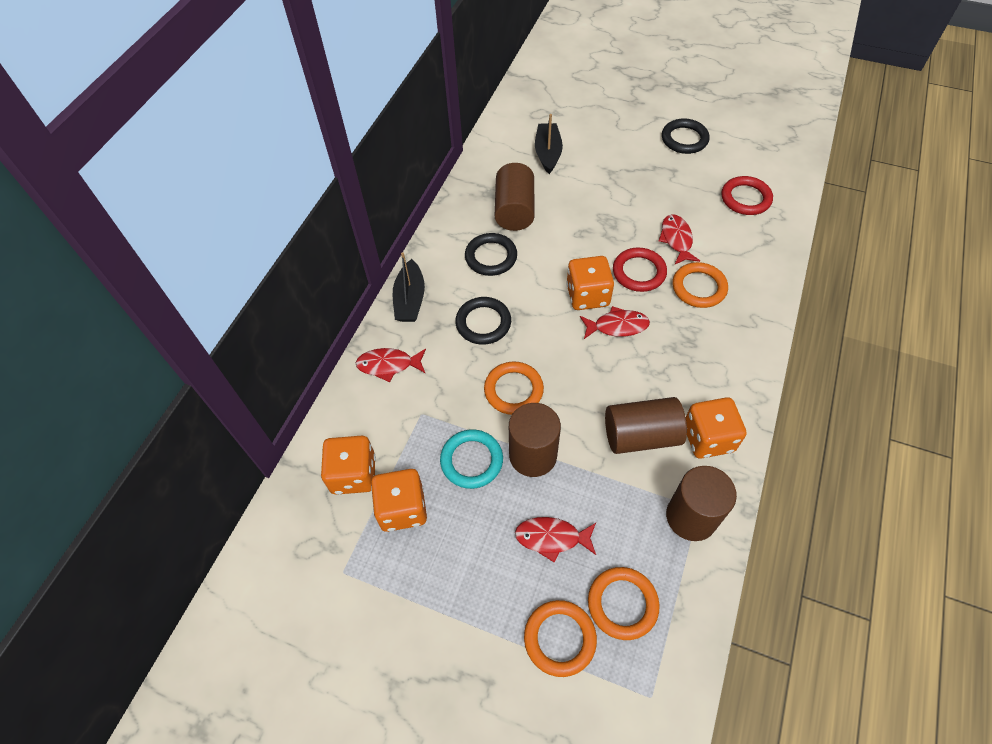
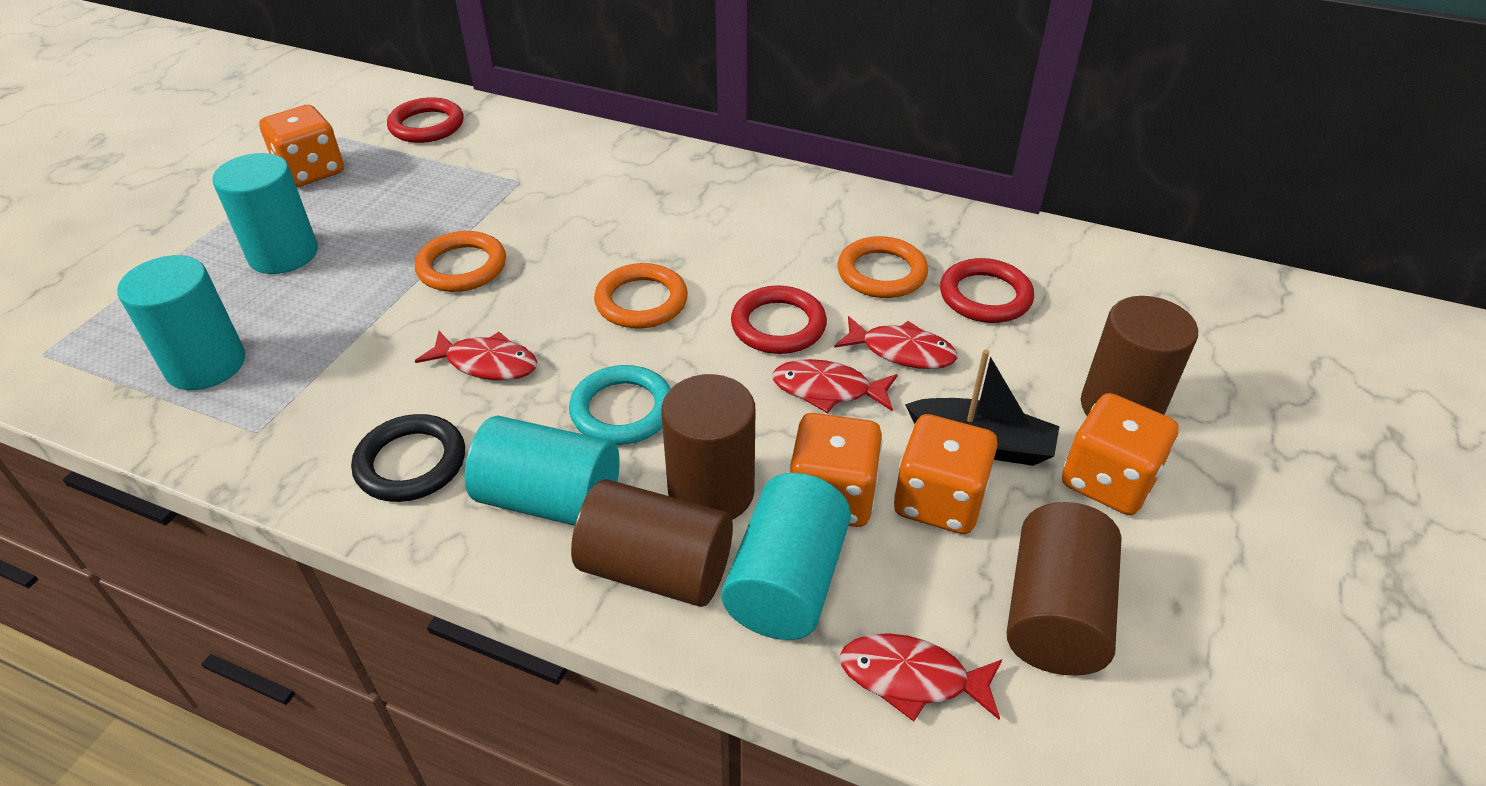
black boat: 2 -> 1
black ring: 3 -> 1
orange ring: 4 -> 3
red ring: 2 -> 3
turquoise cylinder: 0 -> 4

